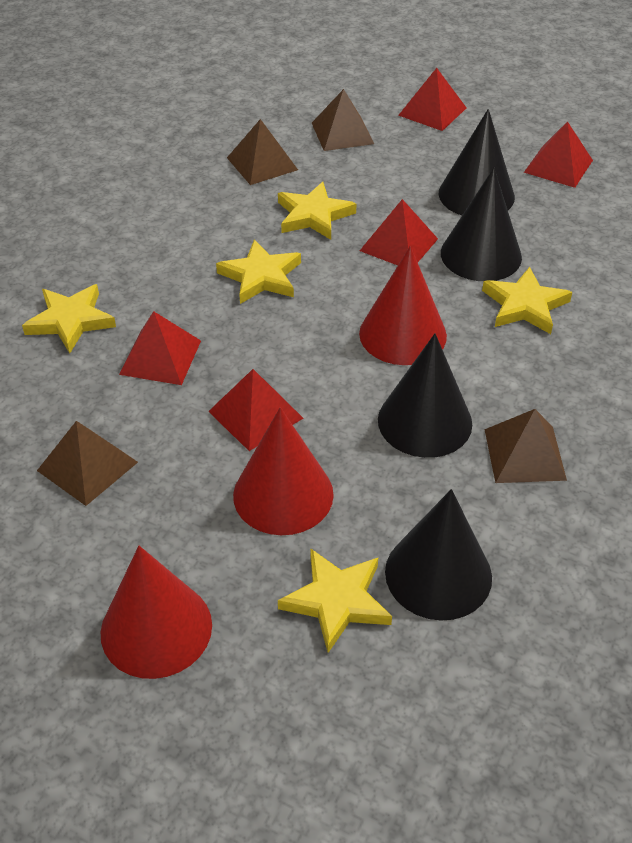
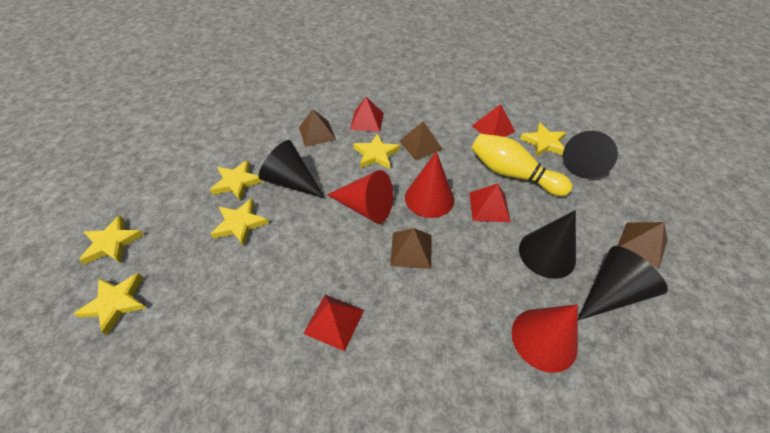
red pyramid: 5 -> 4
yellow bowling pin: 0 -> 1
yellow star: 5 -> 6

